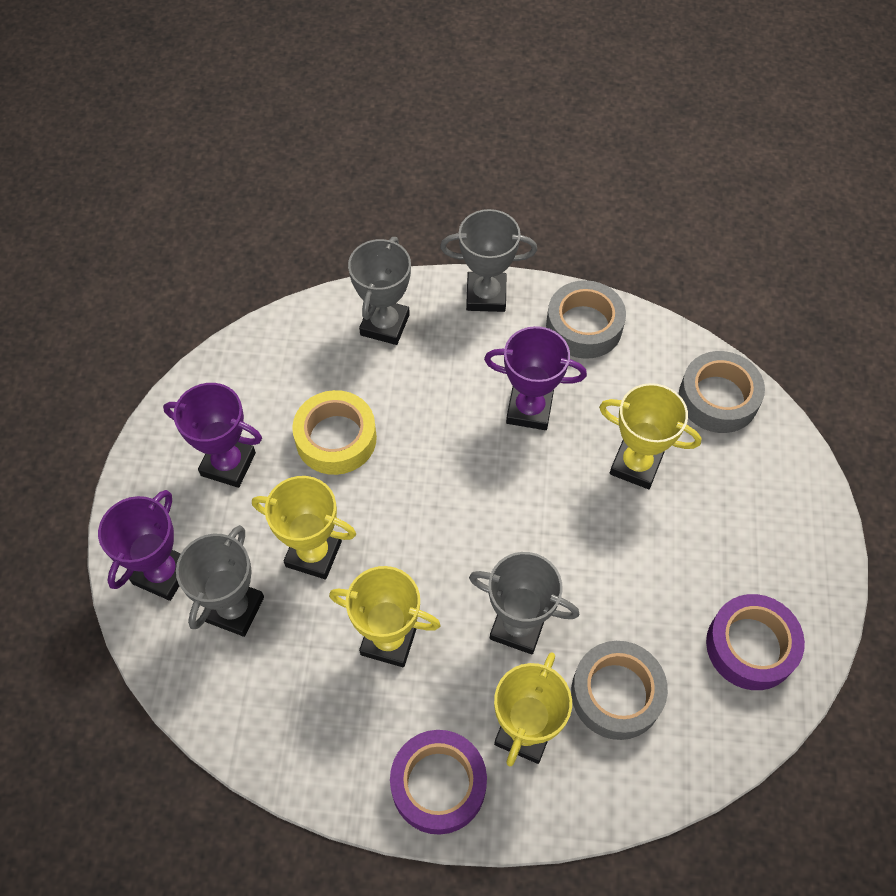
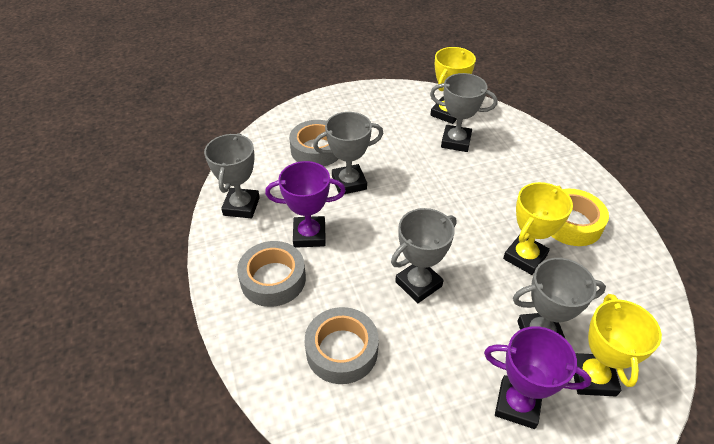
grey trophy: 4 -> 5
purple tape: 2 -> 0
purple trophy: 3 -> 2
yellow trophy: 4 -> 3

